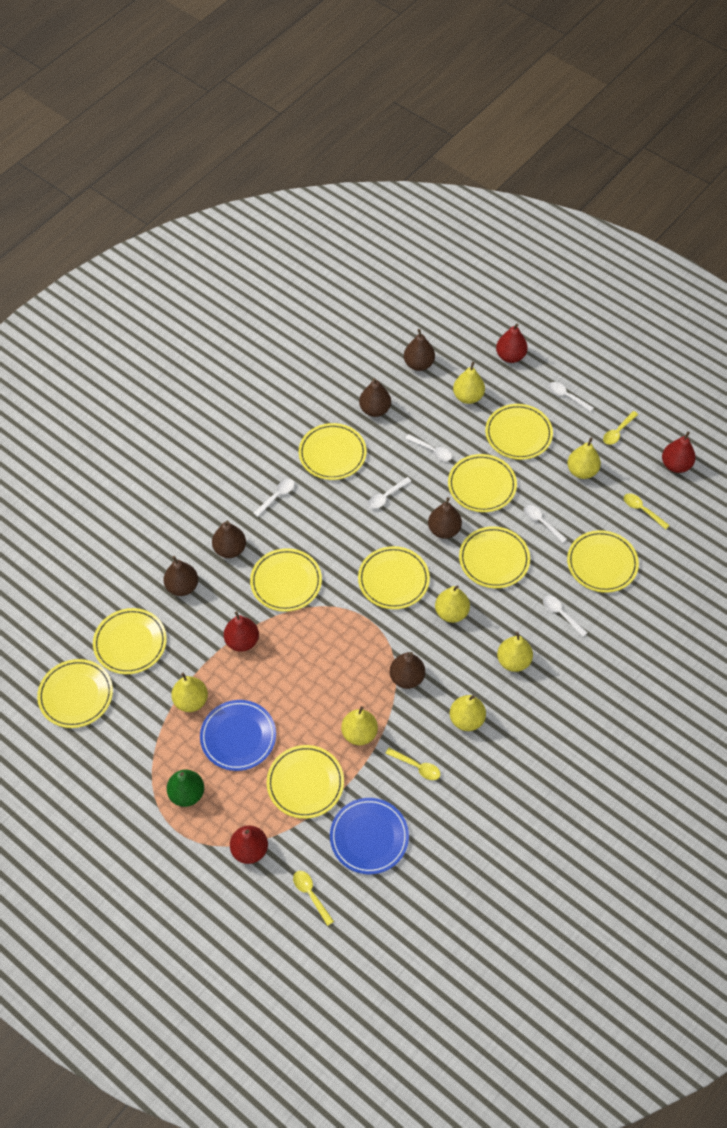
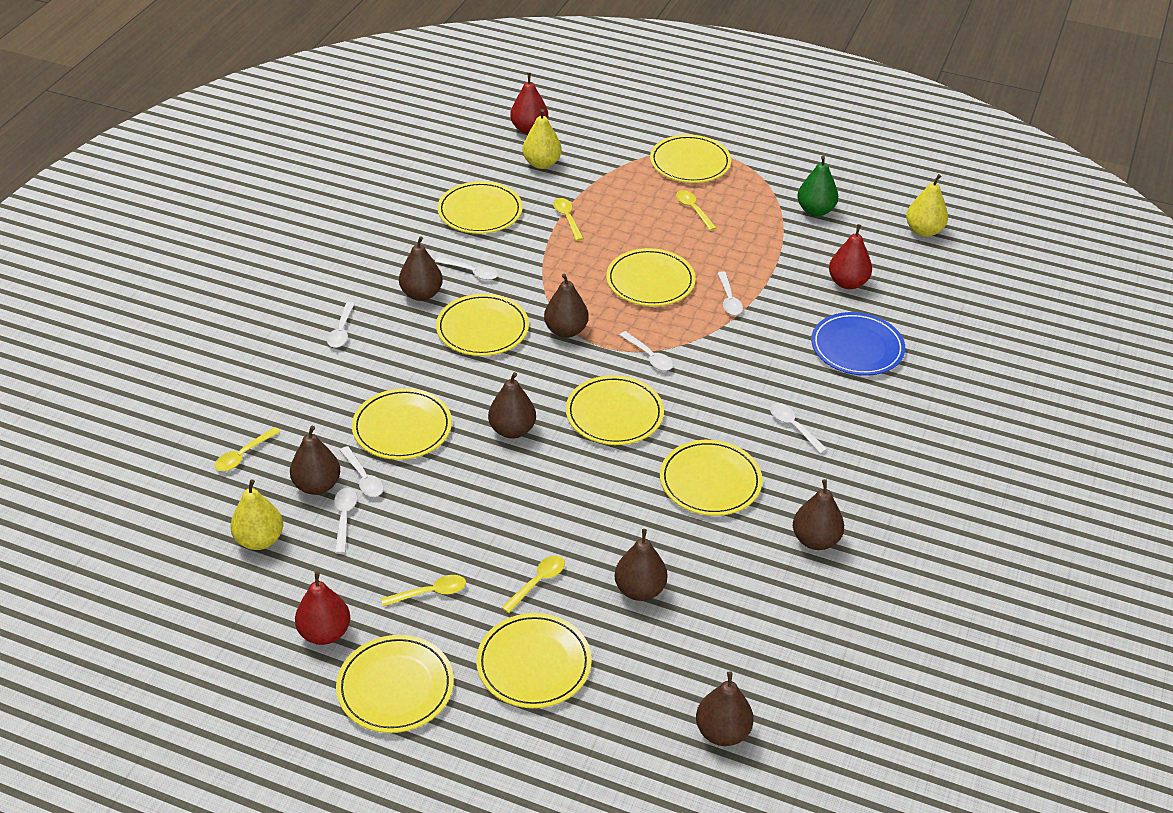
blue plate: 2 -> 1
brown pear: 6 -> 7
red pear: 4 -> 3
white spoon: 6 -> 7
yellow pear: 7 -> 3
yellow plate: 10 -> 9
yellow spoon: 4 -> 5

